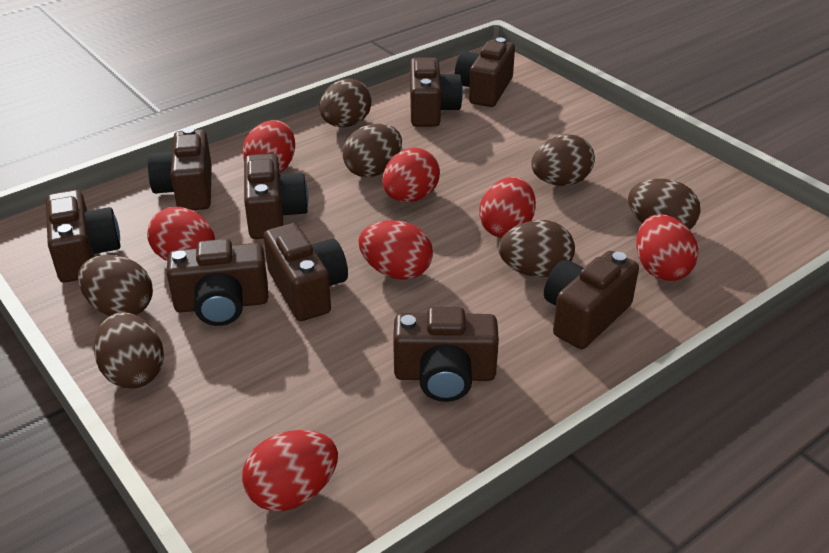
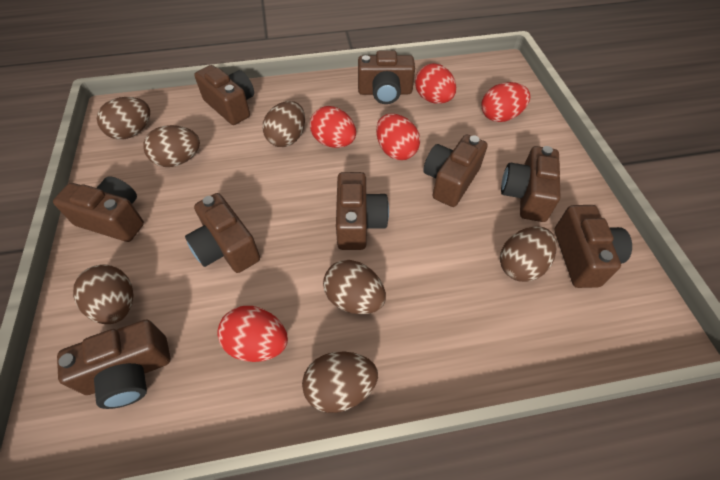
red egg: 7 -> 5

